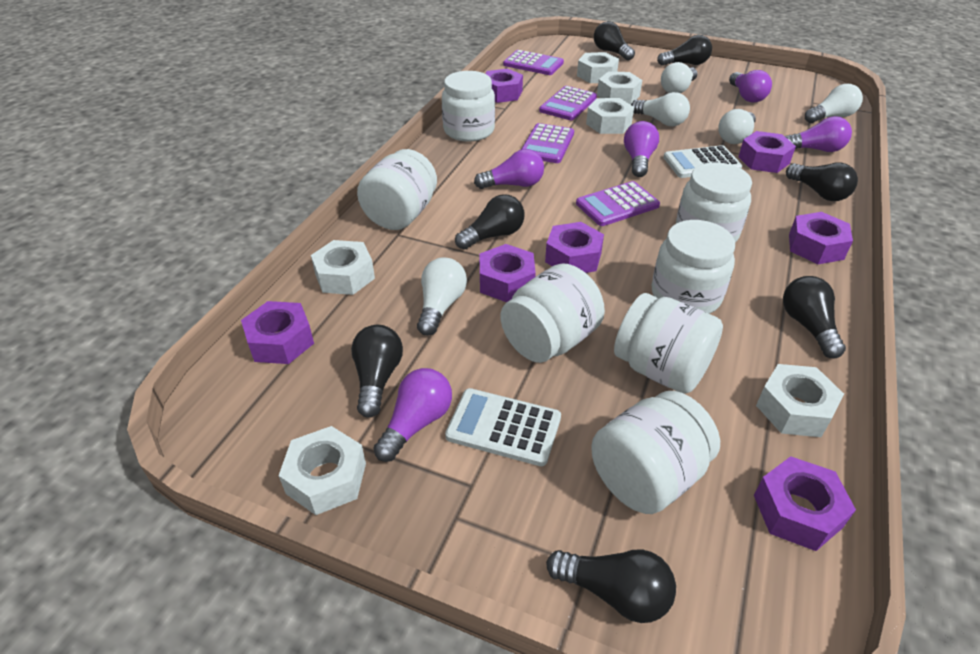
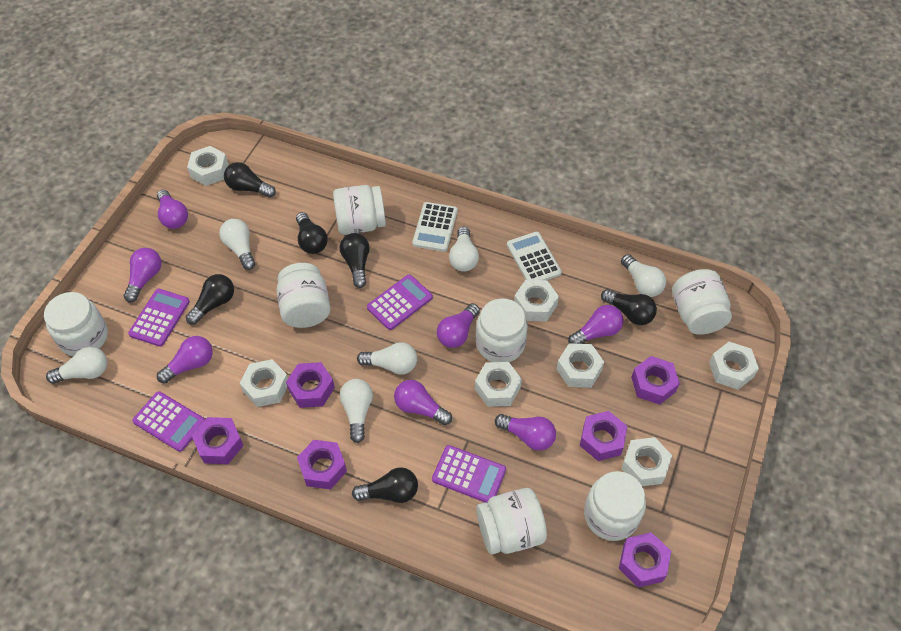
black light bulb: 7 -> 6
purple light bulb: 5 -> 7
purple nut: 7 -> 6
white light bulb: 5 -> 6
white nut: 6 -> 7

